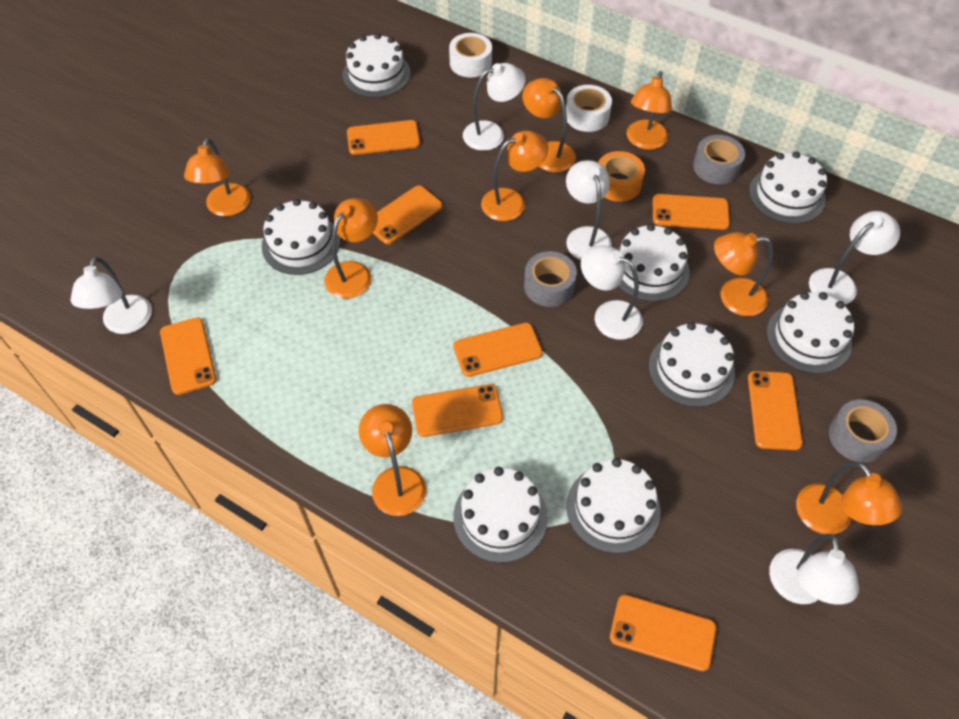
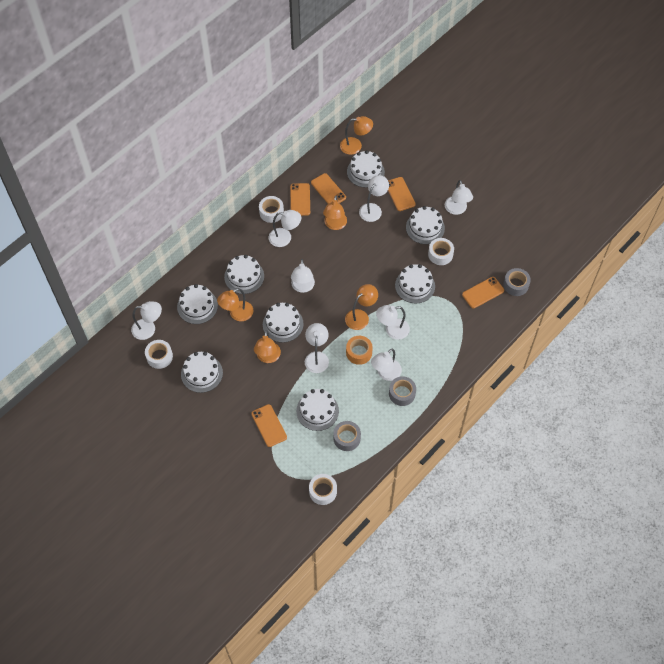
orange lamp: 8 -> 5
orange phone: 8 -> 5
white lamp: 6 -> 8
white tape: 2 -> 4

